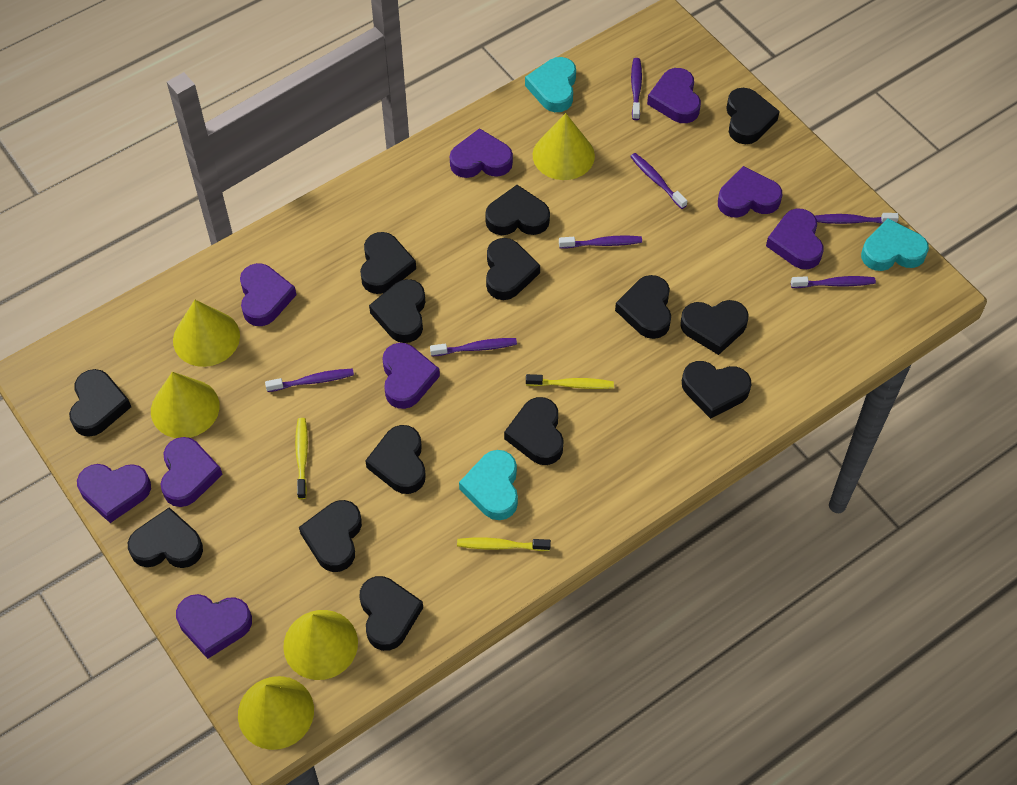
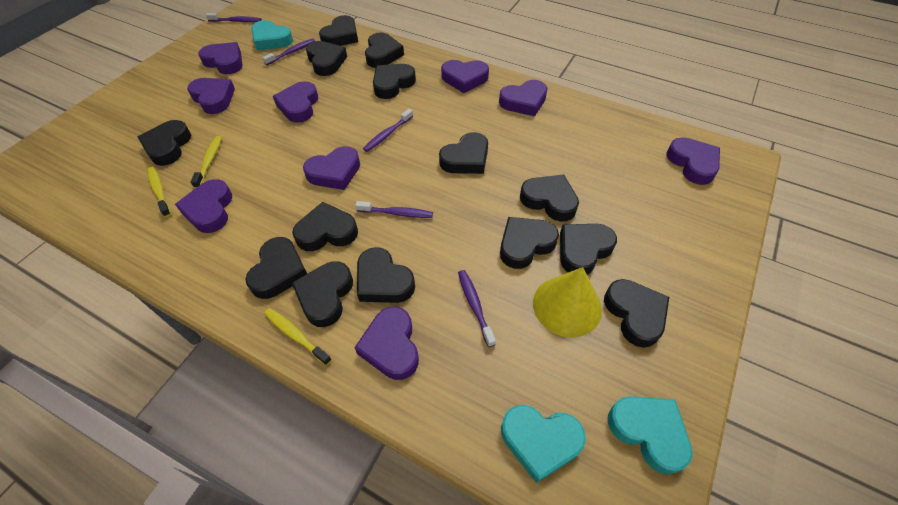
purple toothbrush: 7 -> 5
yellow cone: 5 -> 1

